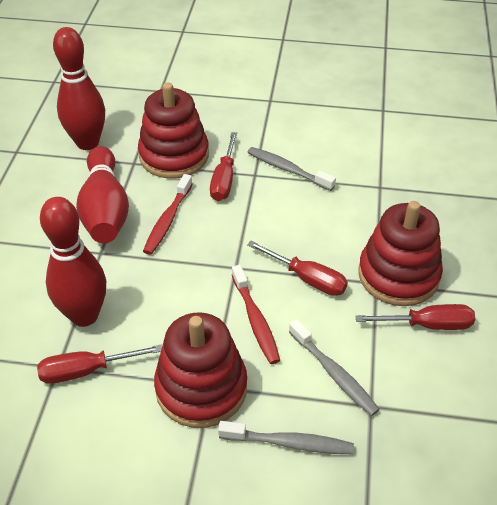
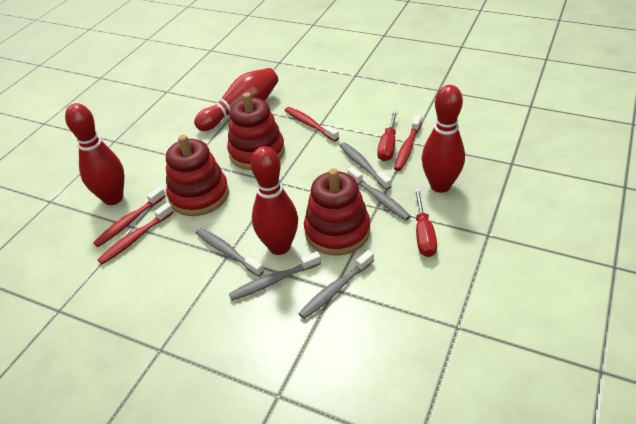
grey toothbrush: 3 -> 5
red bowling pin: 3 -> 4
red screwdriver: 4 -> 2
red toothbrush: 2 -> 4

